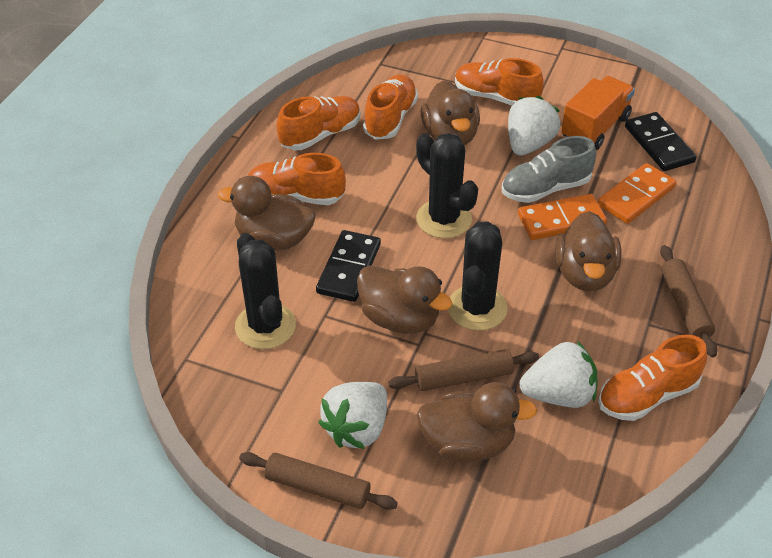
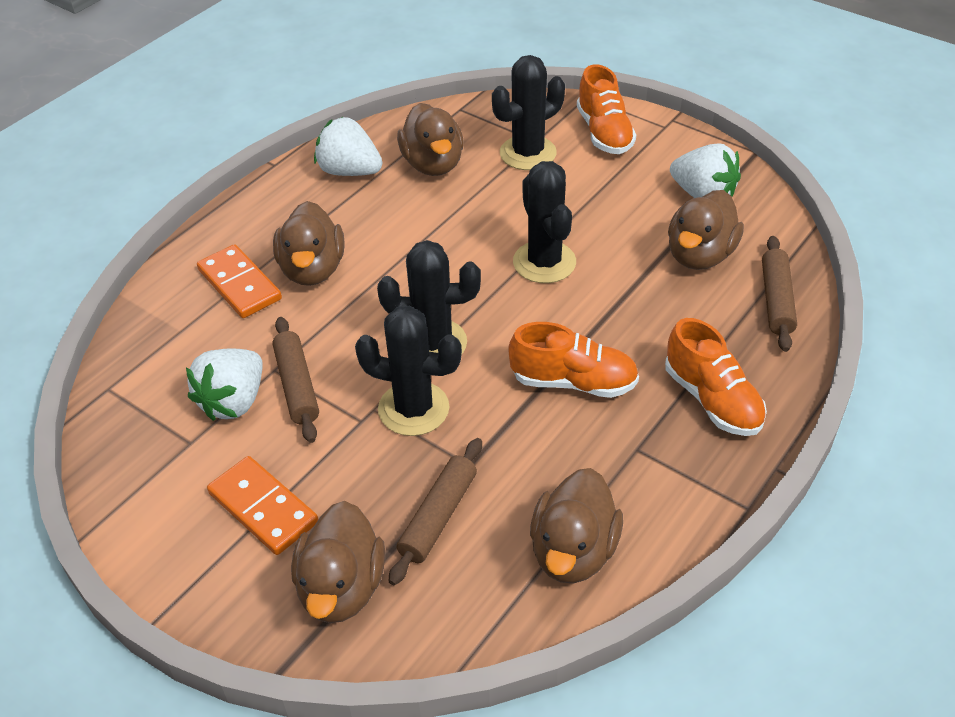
black cactus: 3 -> 4
black domino: 2 -> 0
grey shoe: 1 -> 0
orange shoe: 5 -> 3
orange truck: 1 -> 0

